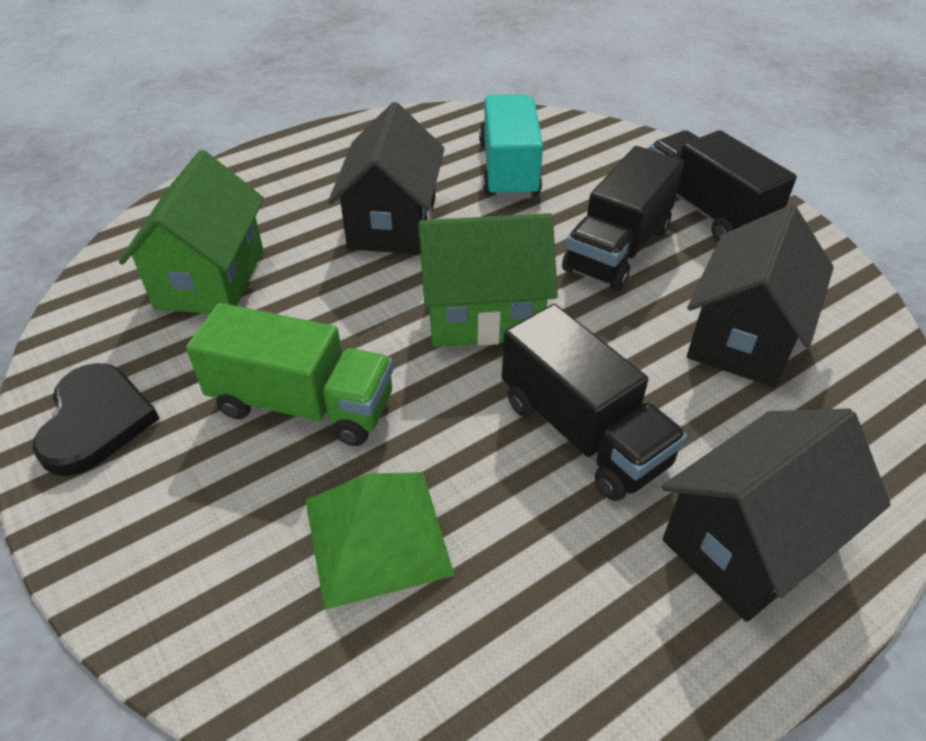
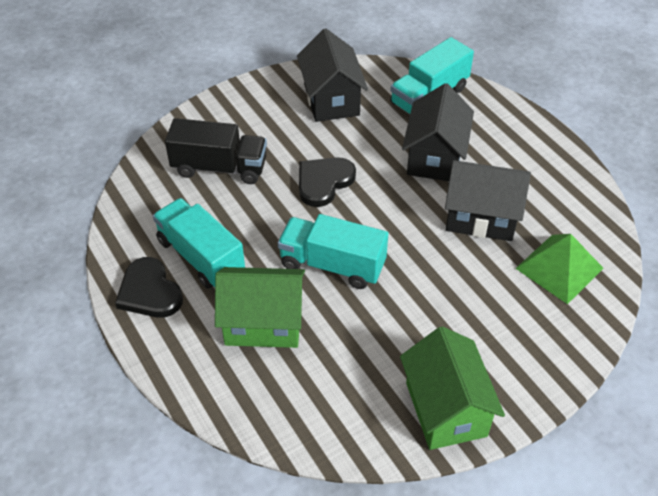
black heart: 1 -> 2
black truck: 3 -> 1
green truck: 1 -> 0
turquoise truck: 1 -> 3

